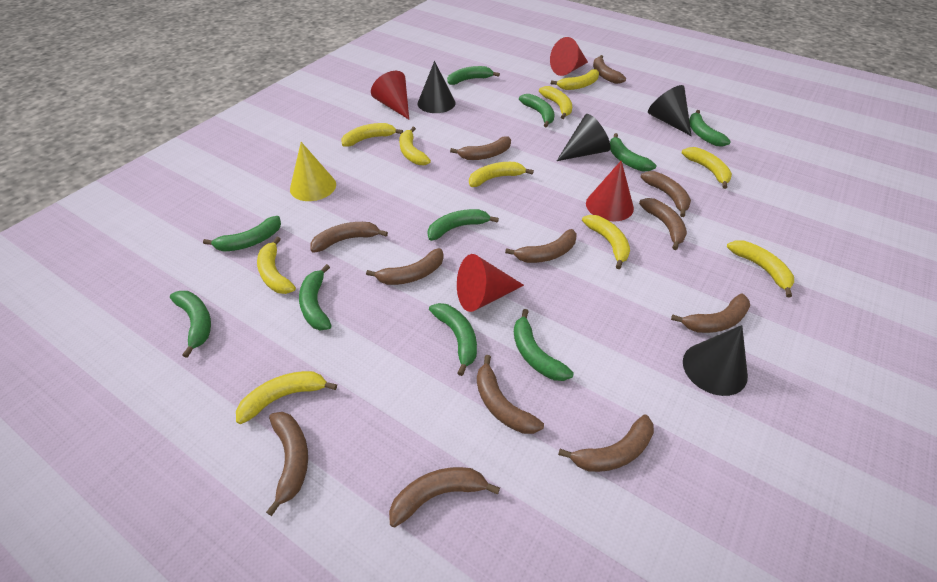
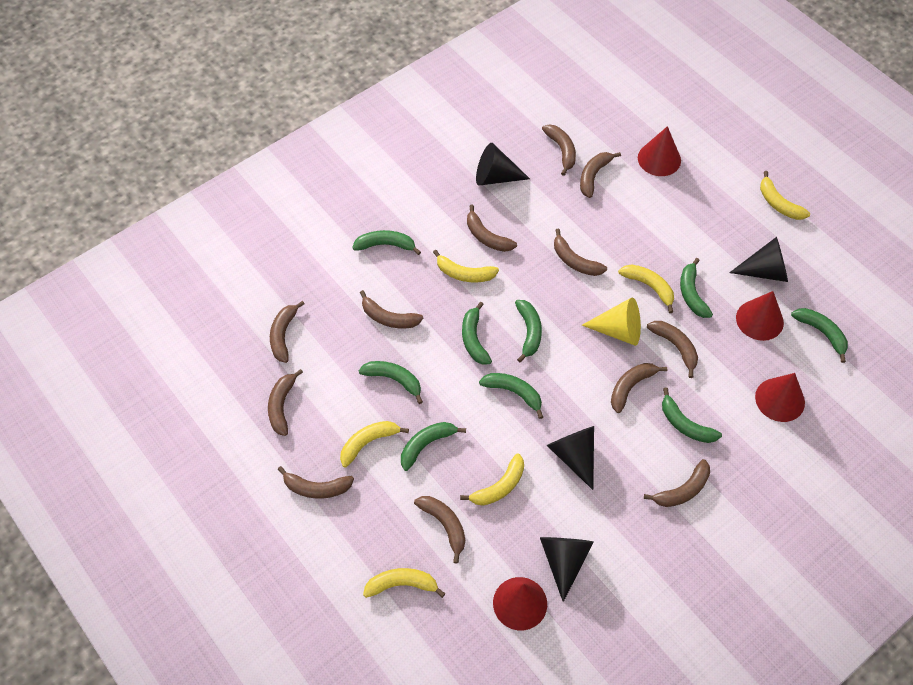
green banana: 10 -> 9
yellow banana: 10 -> 6

